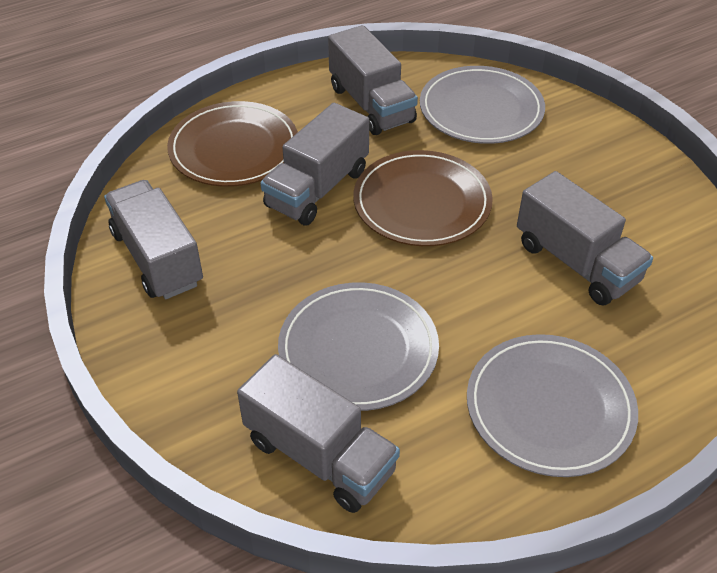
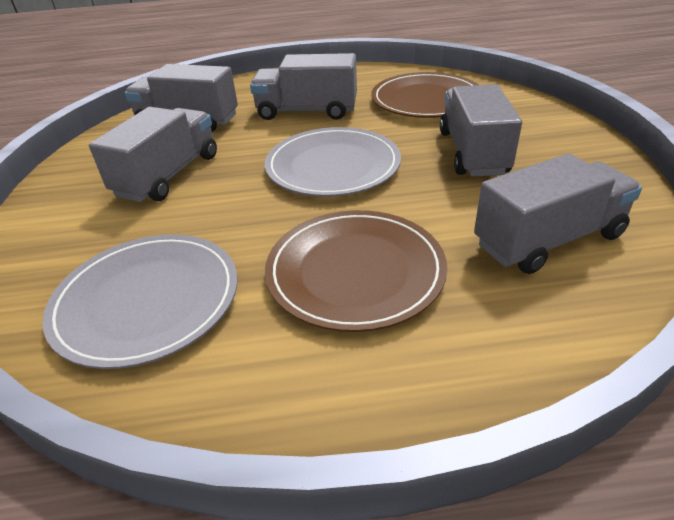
grey plate: 3 -> 2

